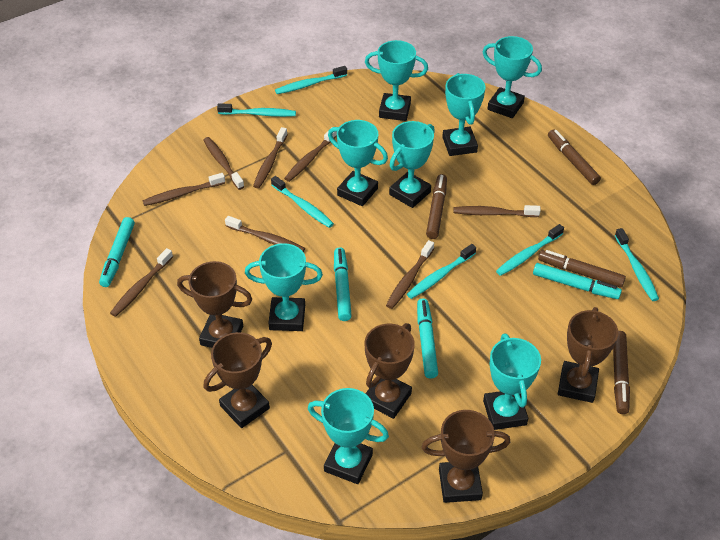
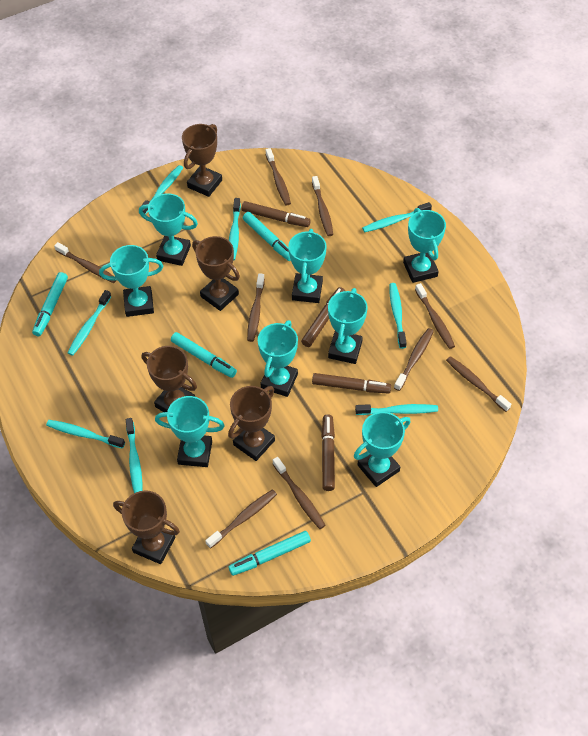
brown toothbrush: 8 -> 9
turquoise toothbrush: 6 -> 8

